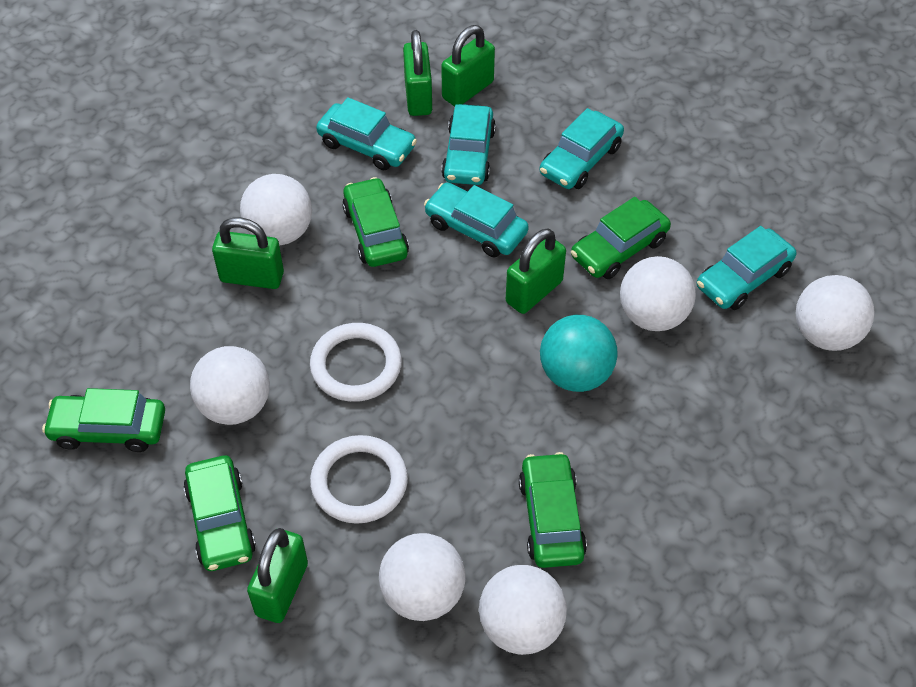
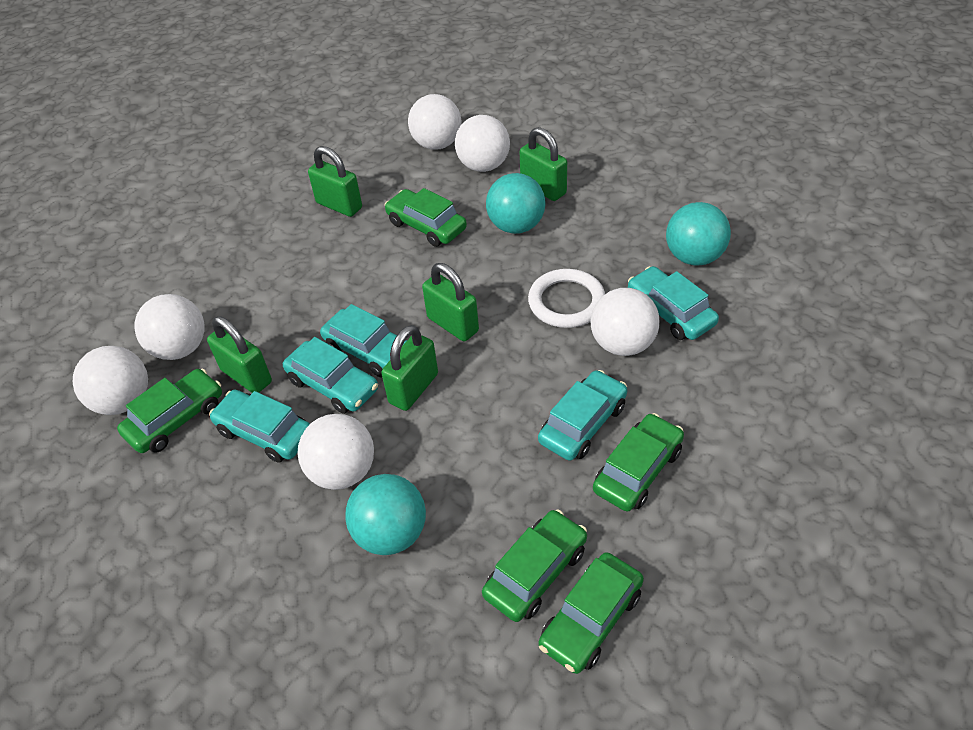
turquoise ball: 1 -> 3
white ring: 2 -> 1

